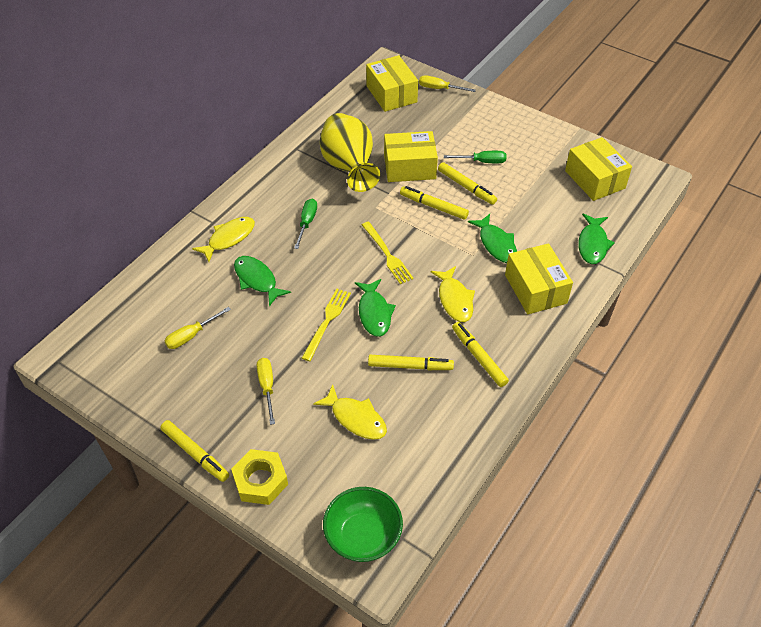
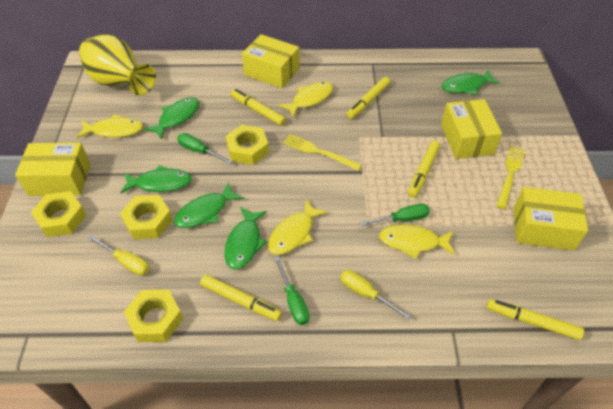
green bowl: 1 -> 0
green fish: 4 -> 5
green screwdriver: 2 -> 3
yellow fish: 3 -> 4
yellow nut: 1 -> 4
yellow screwdriver: 3 -> 2

